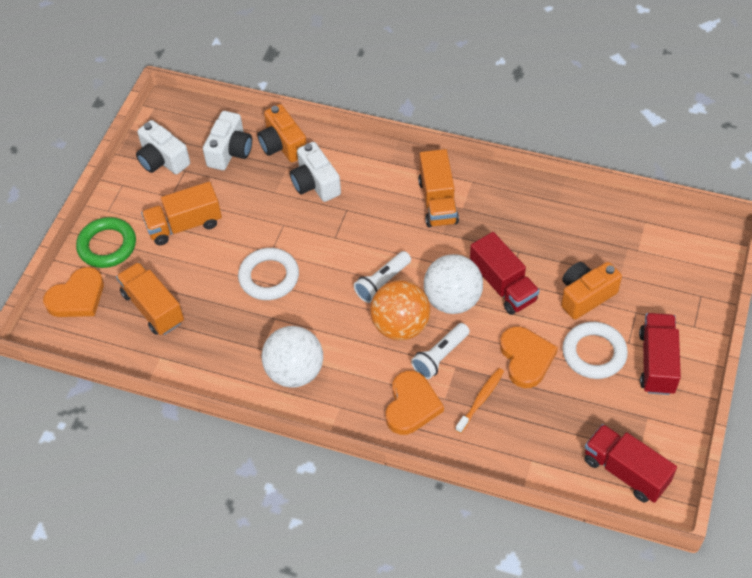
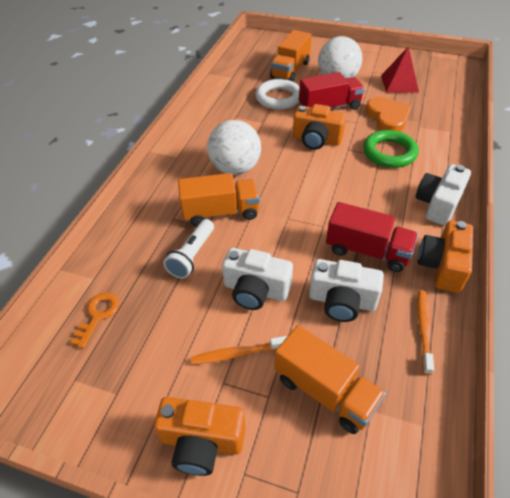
orange ball: 1 -> 0
orange camera: 2 -> 3
orange heart: 3 -> 1
orange key: 0 -> 1
orange toothbrush: 1 -> 2
red pyramid: 0 -> 1
red truck: 3 -> 2
white flashlight: 2 -> 1
white ring: 2 -> 1

